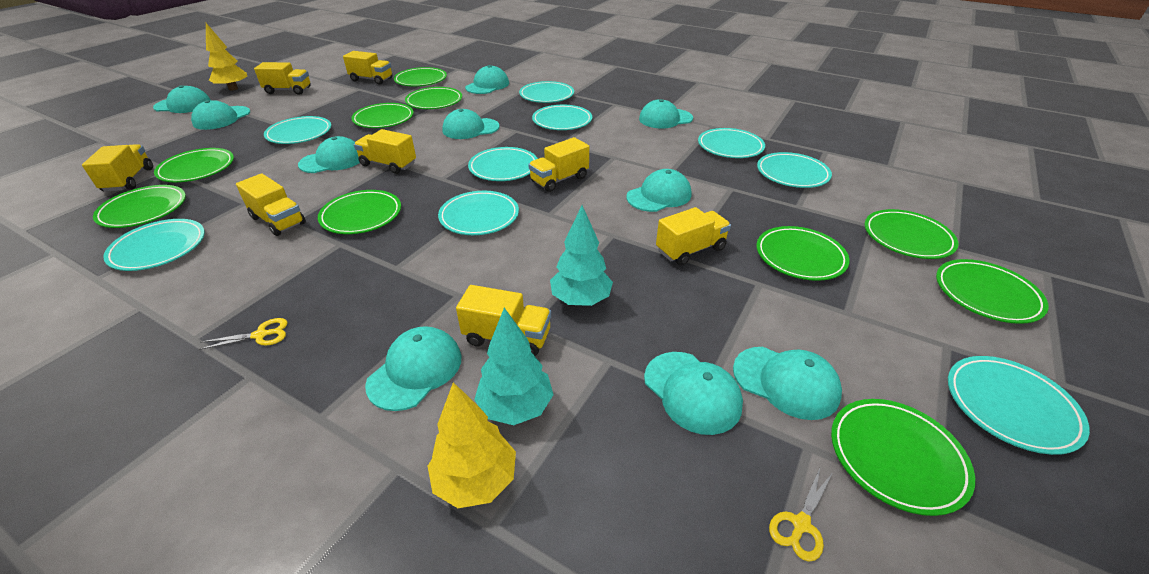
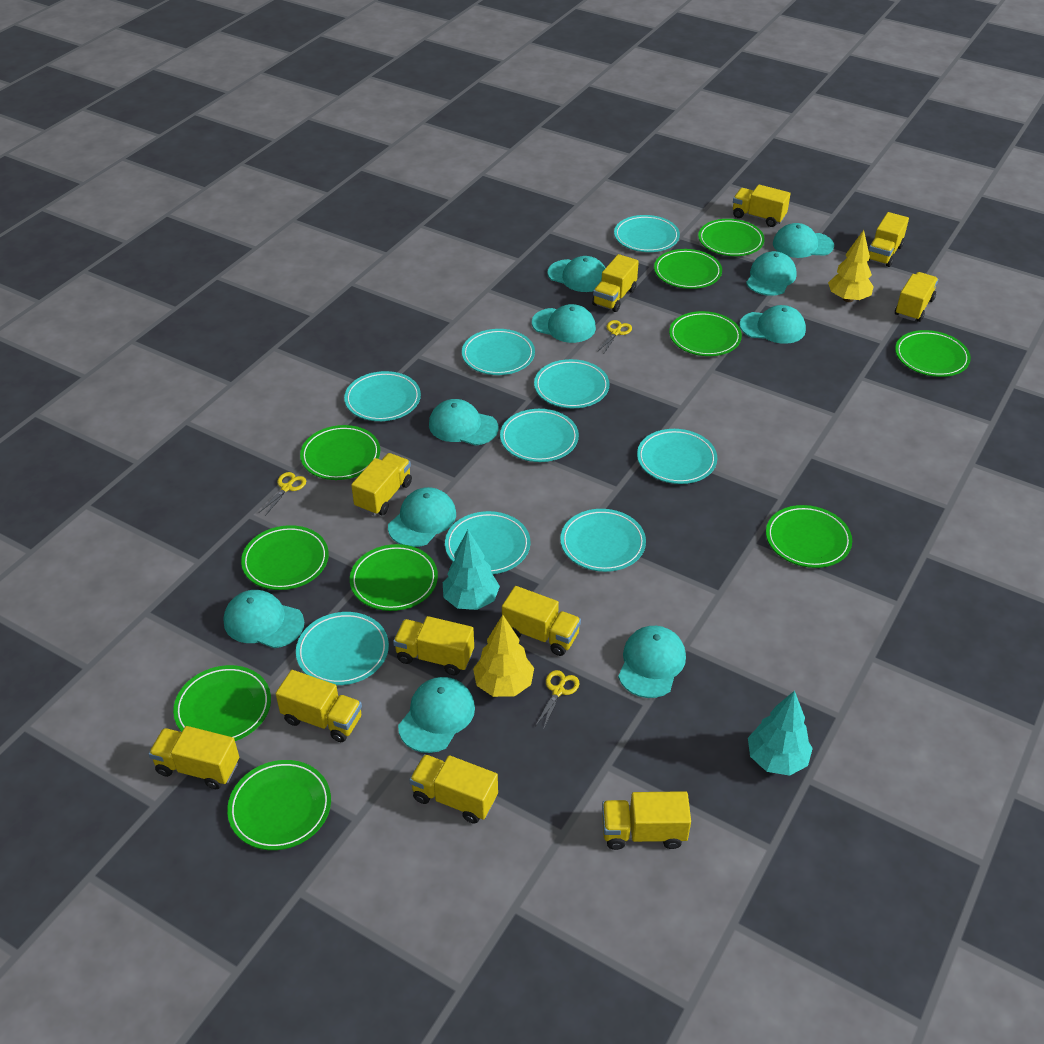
yellow scissors: 2 -> 3
yellow truck: 8 -> 11

